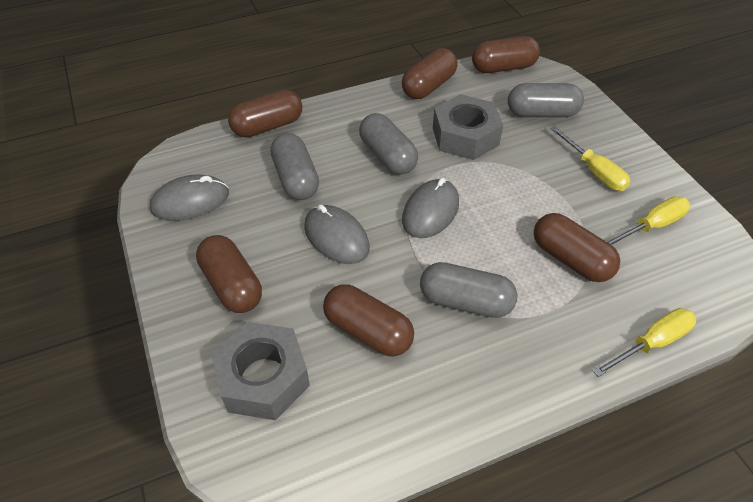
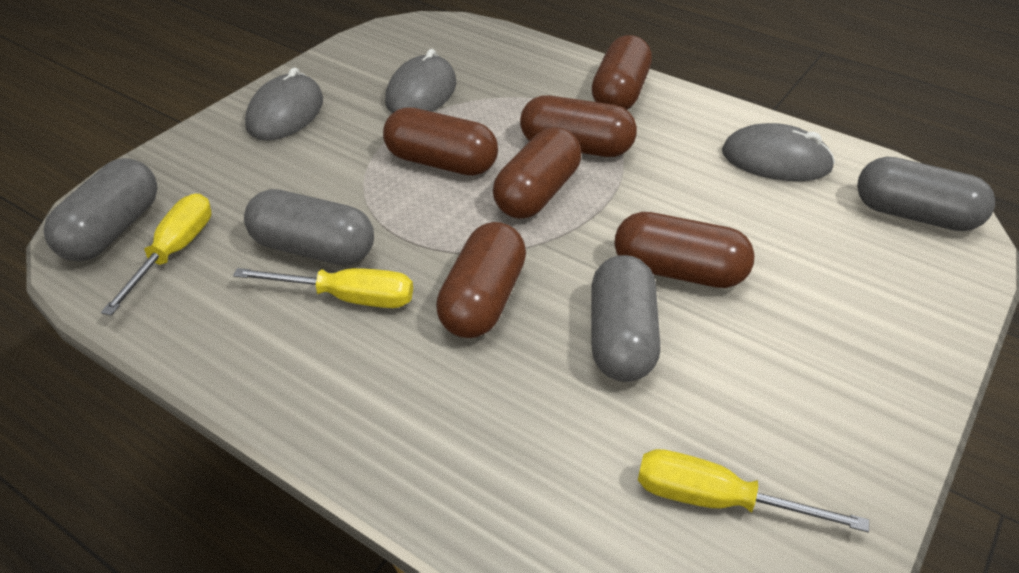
grey nut: 2 -> 0

